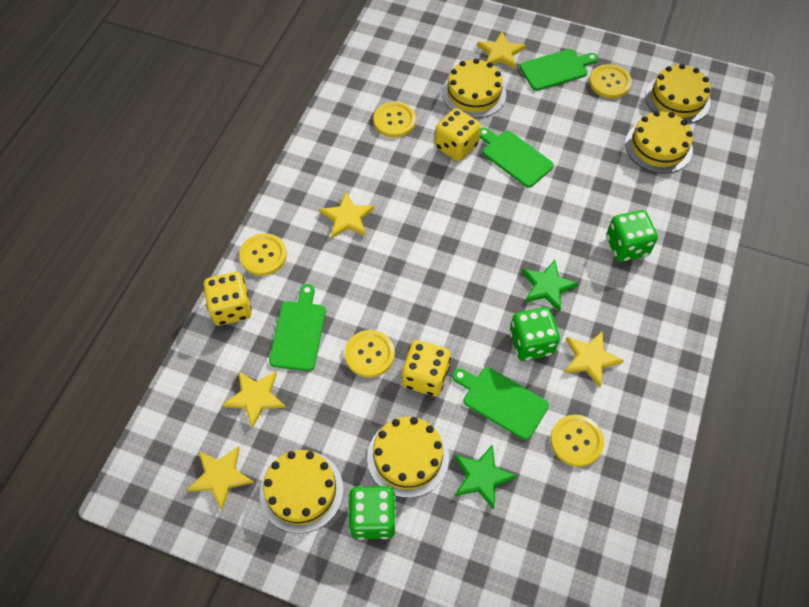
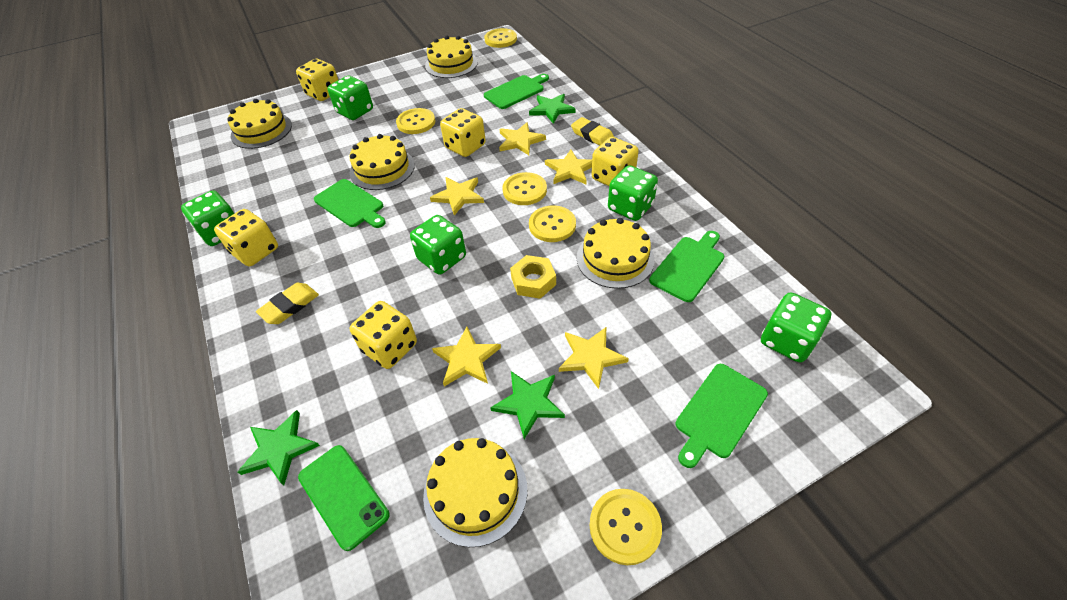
green dice: 3 -> 5
green phone: 0 -> 1
green star: 2 -> 3
yellow dice: 3 -> 5
yellow eraser: 0 -> 2
yellow nut: 0 -> 1

